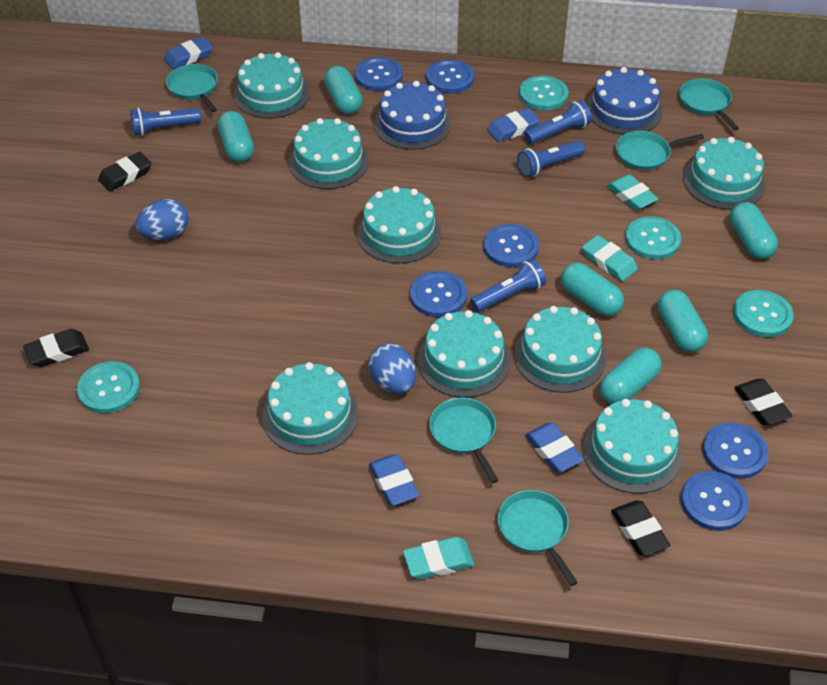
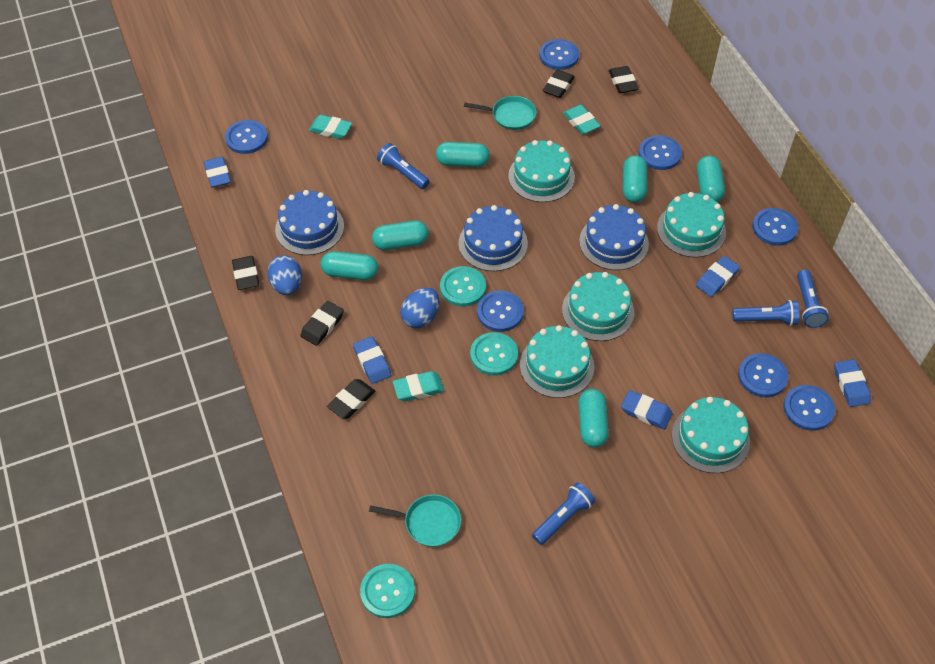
black eraser: 4 -> 5
blue button: 6 -> 7
blue cake: 2 -> 3
blue eraser: 4 -> 5
turquoise button: 4 -> 3
turquoise cake: 8 -> 5
turquoise pan: 5 -> 2

